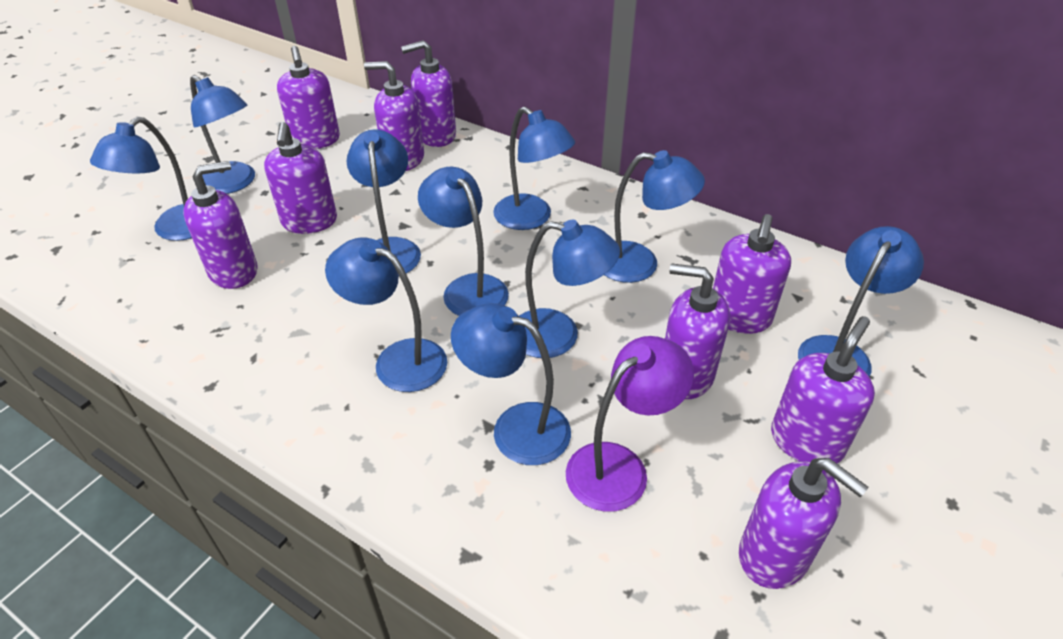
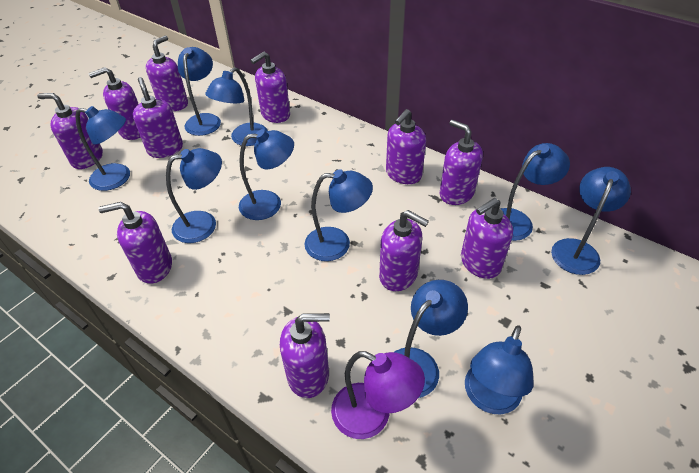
purple soap dispenser: 9 -> 11

